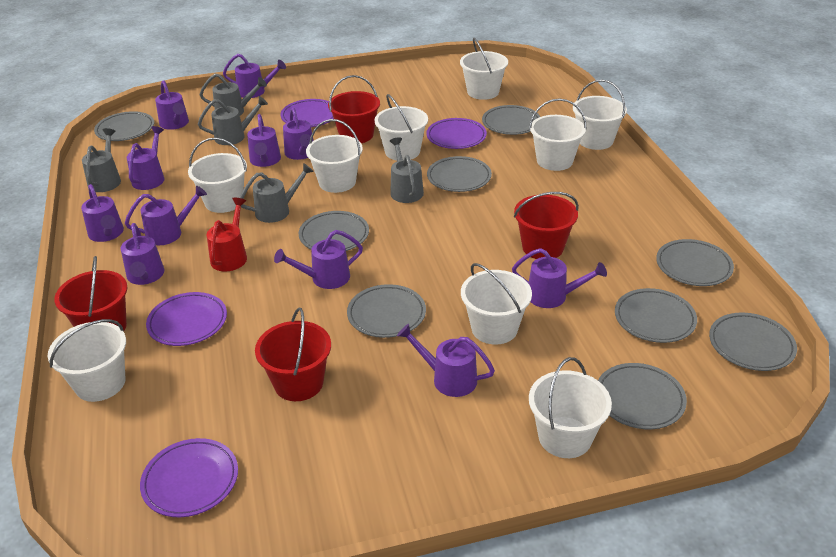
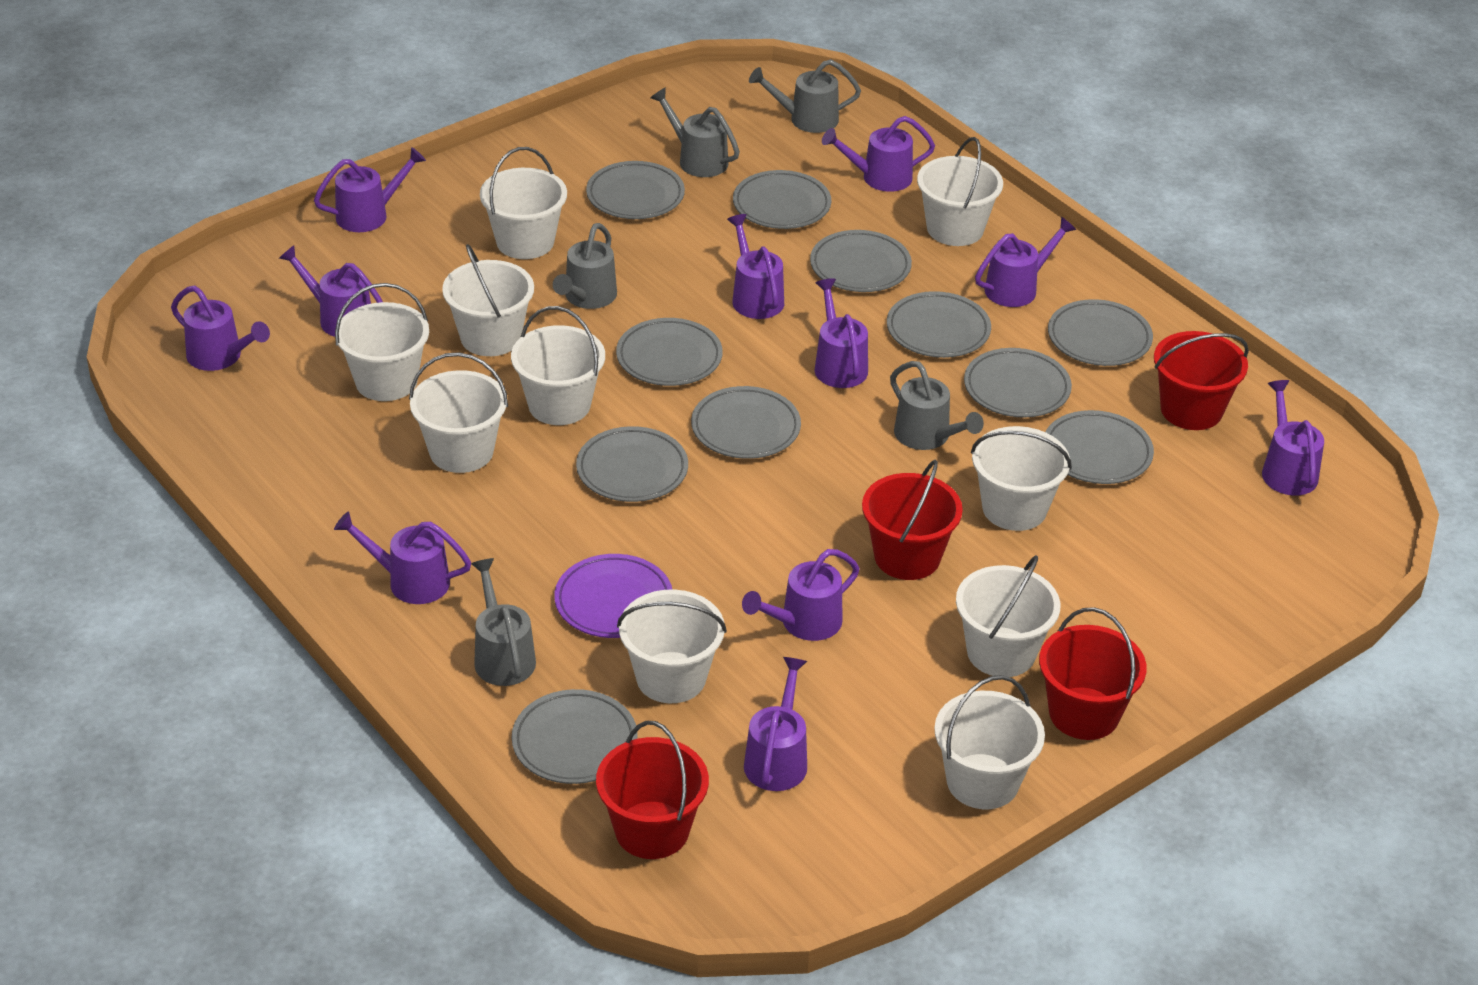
grey plate: 9 -> 11
purple plate: 4 -> 1
red watering can: 1 -> 0
white bucket: 9 -> 10

